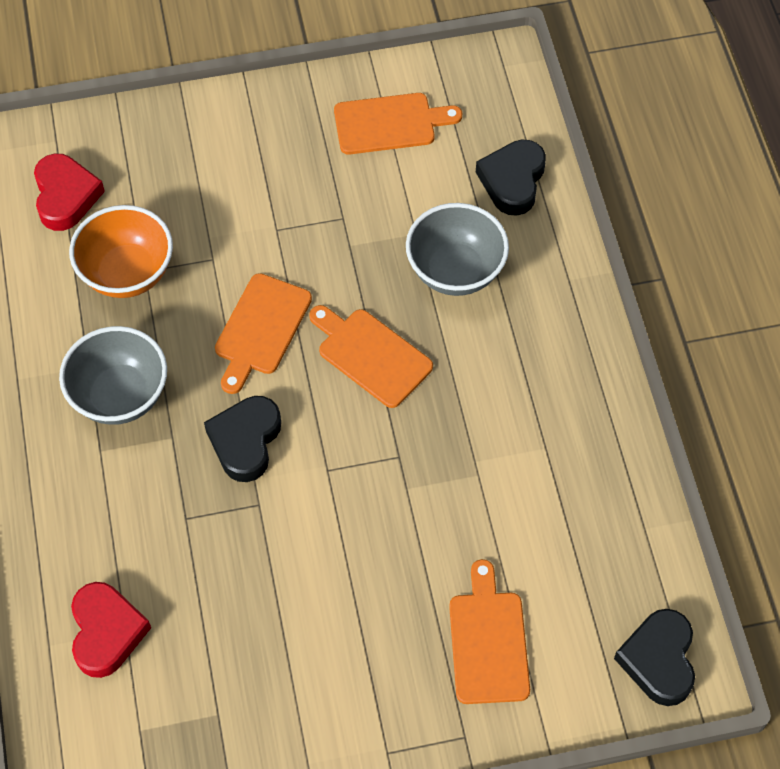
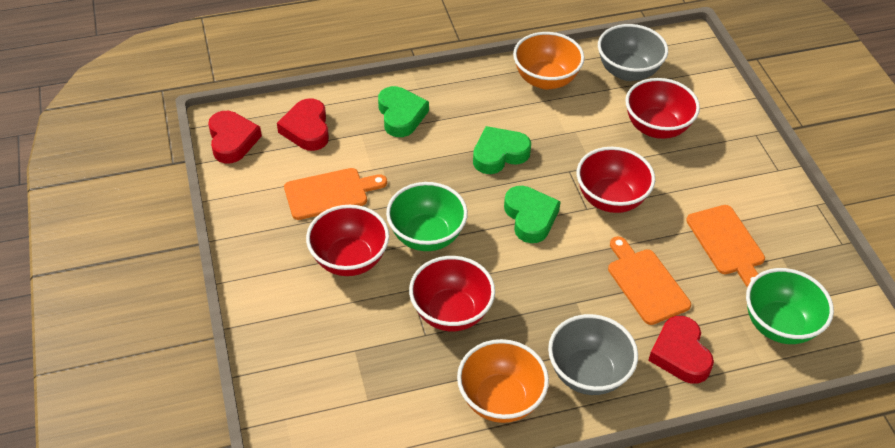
black heart: 3 -> 0
green bowl: 0 -> 2
green heart: 0 -> 3
orange bowl: 1 -> 2
orange cutting board: 4 -> 3
red bowl: 0 -> 4
red heart: 2 -> 3

